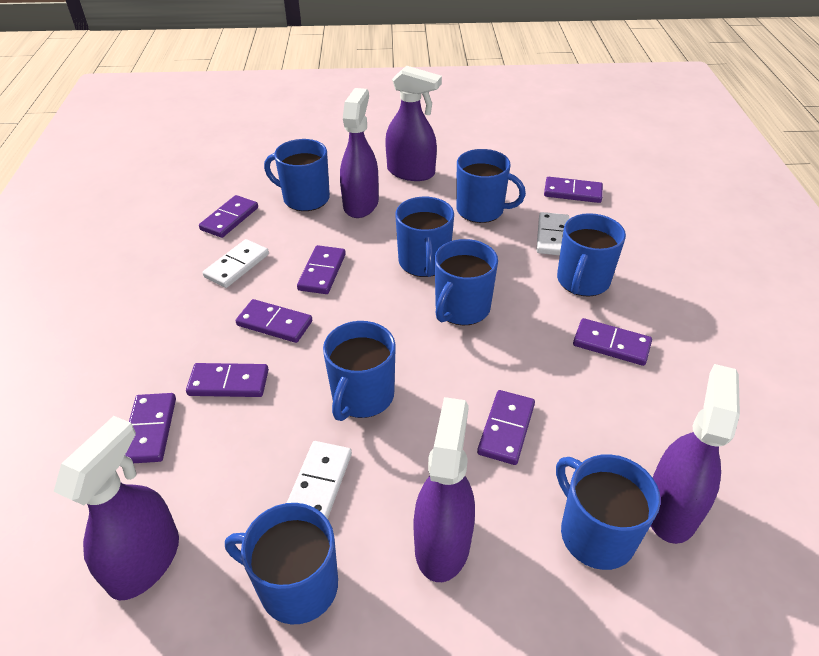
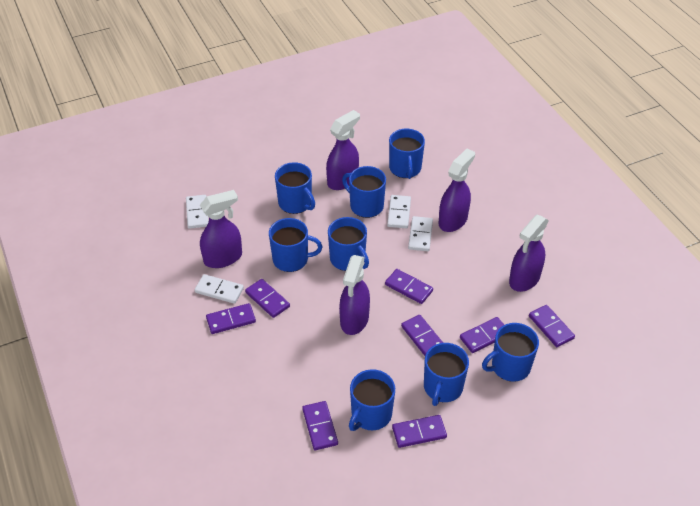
white domino: 3 -> 4

